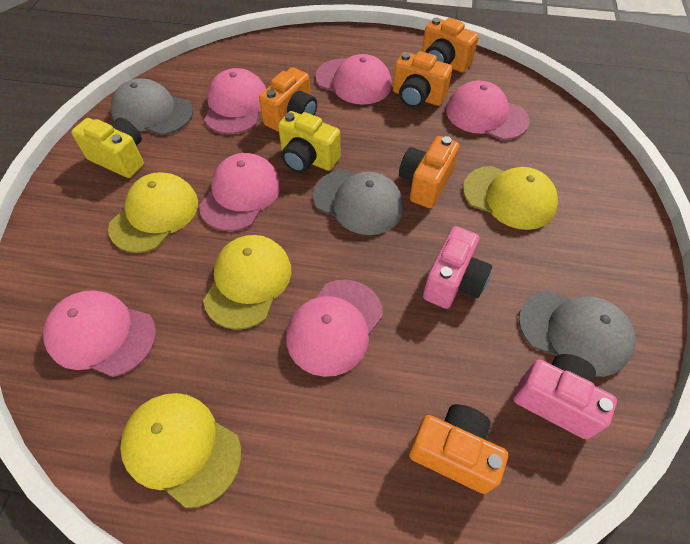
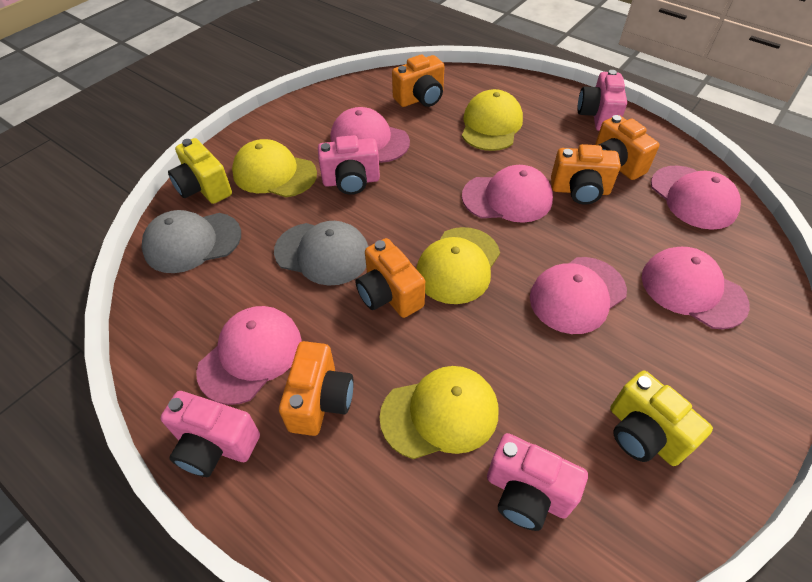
grey cap: 3 -> 2
pink camera: 2 -> 4

